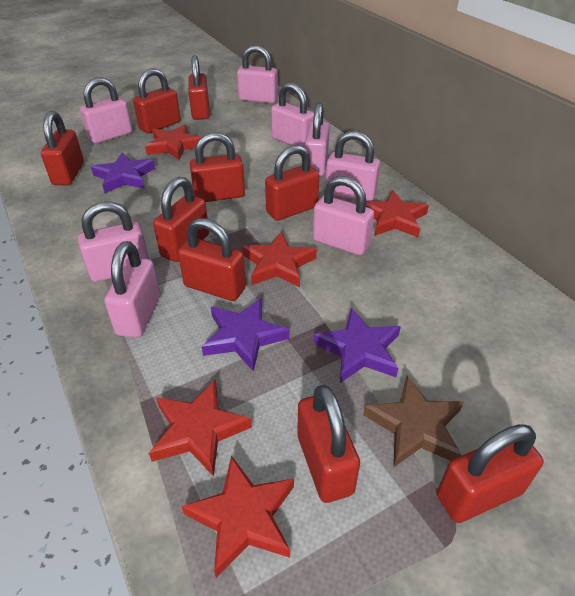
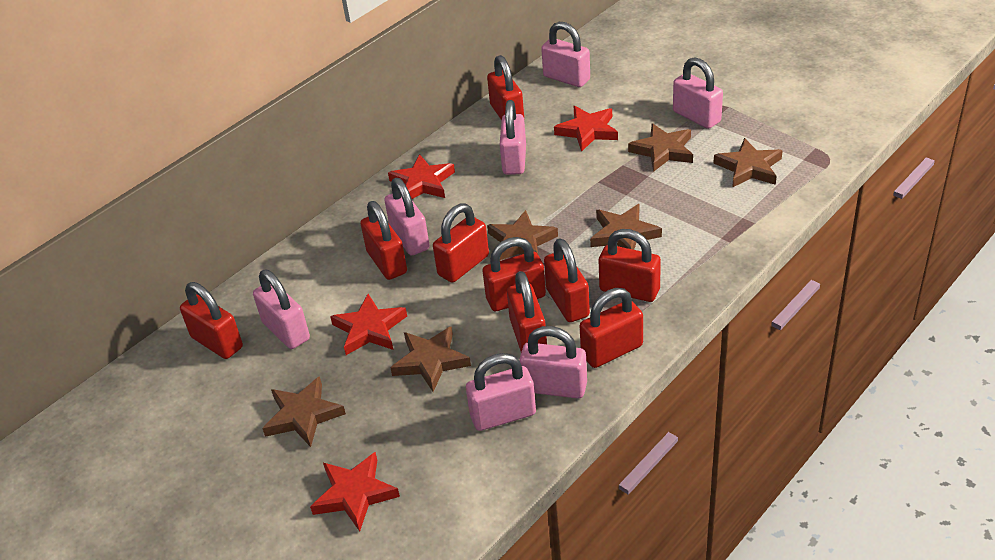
brown star: 1 -> 6
pink padlock: 8 -> 7
purple star: 3 -> 0
red star: 5 -> 4

